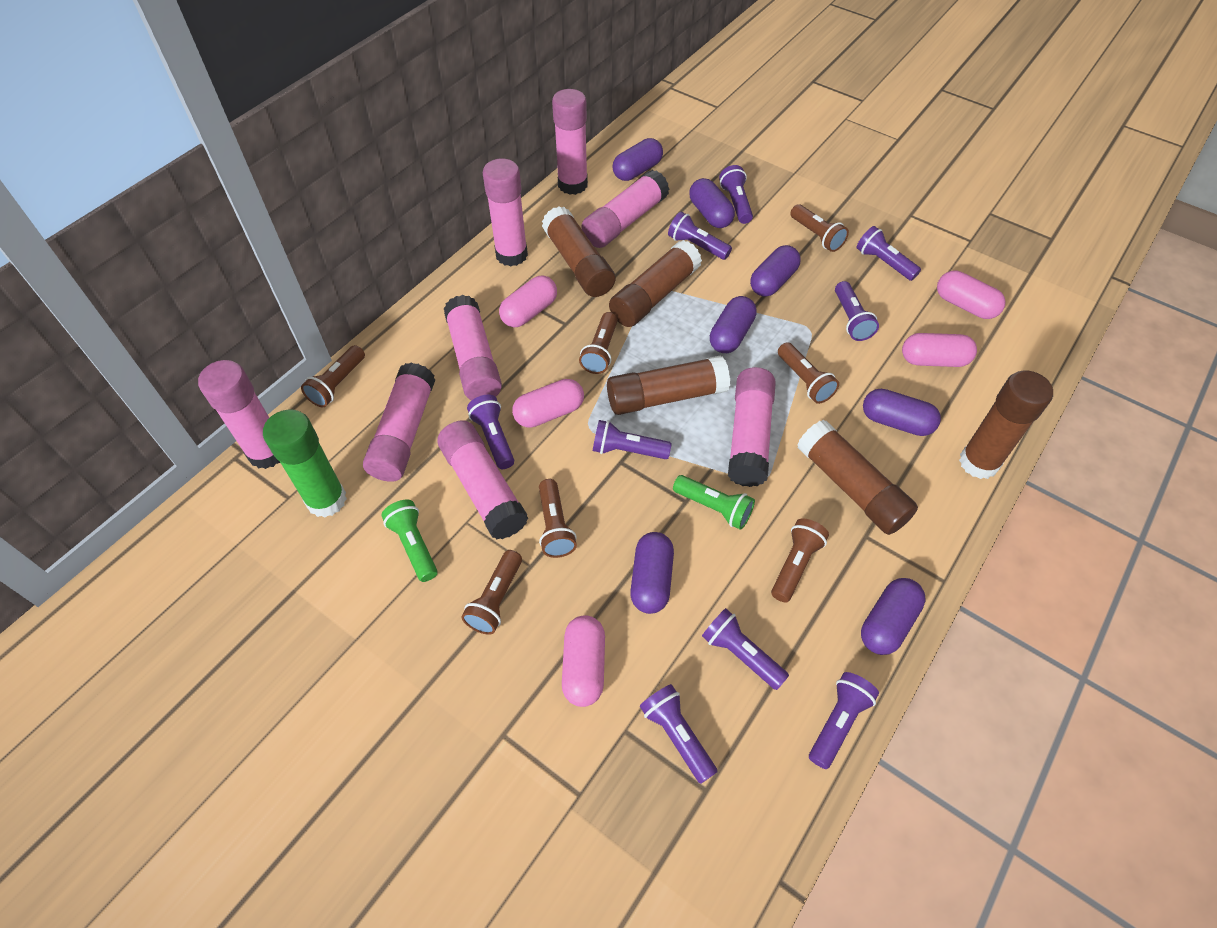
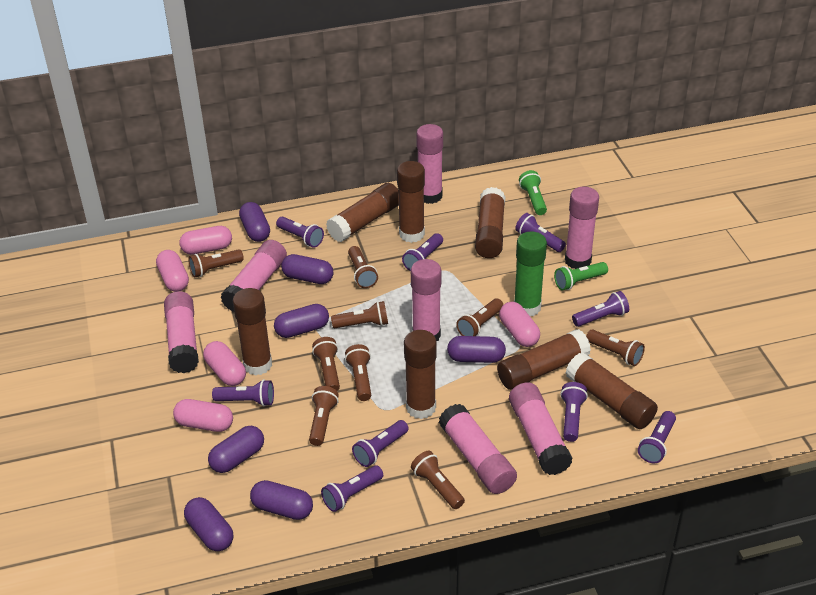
brown flashlight: 7 -> 9
brown glue stick: 5 -> 7
pink glue stick: 8 -> 7

